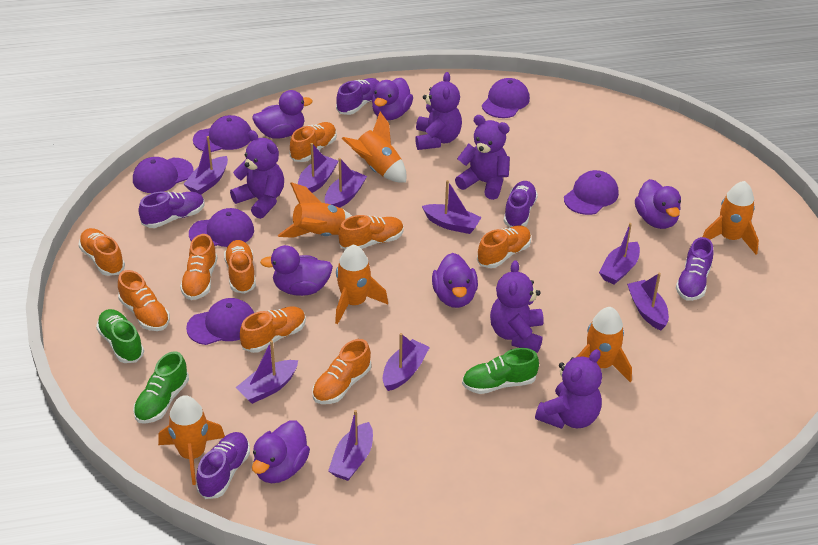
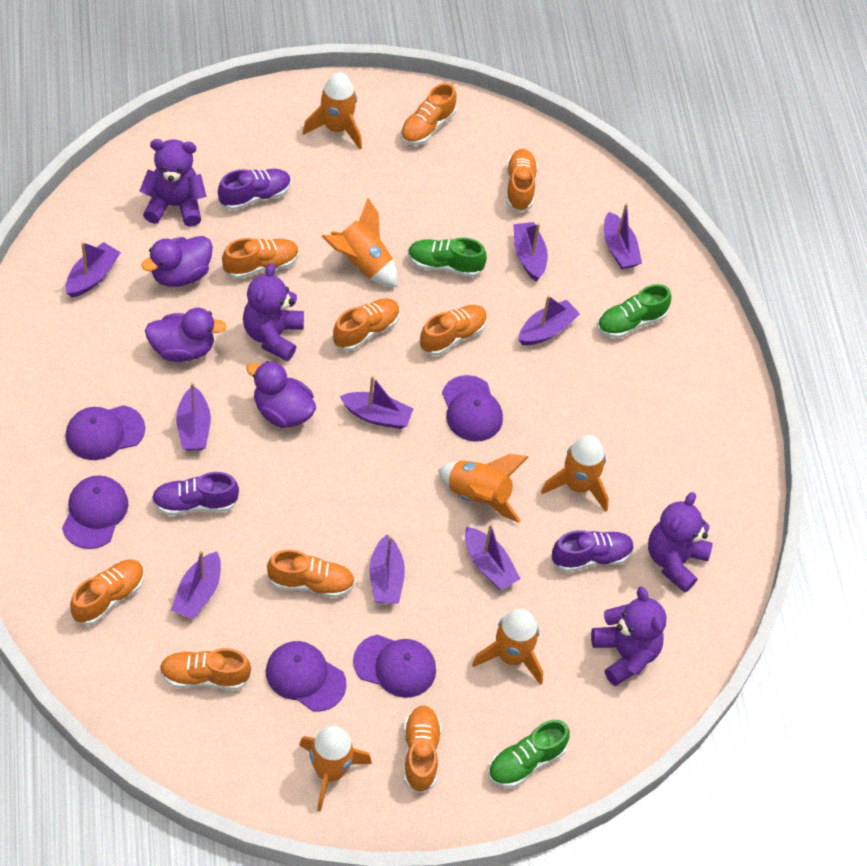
purple cap: 6 -> 5
purple duck: 6 -> 3
purple shoe: 5 -> 3
purple teddy bear: 5 -> 4

